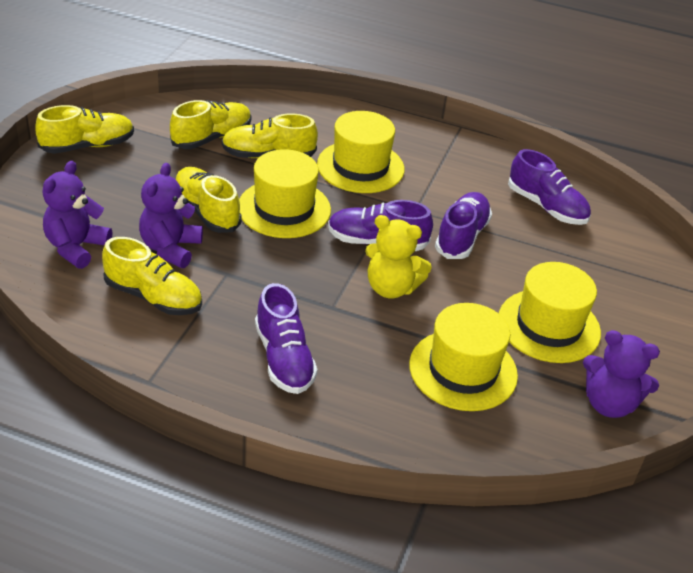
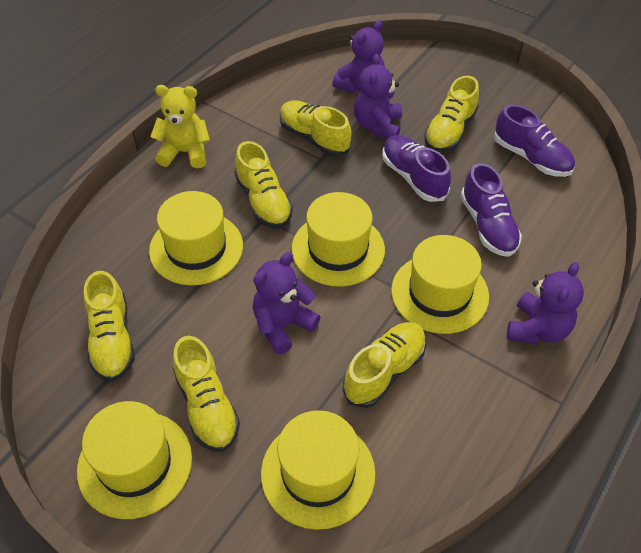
purple shoe: 4 -> 3
purple teddy bear: 3 -> 4
yellow hat: 4 -> 5
yellow shoe: 5 -> 6

